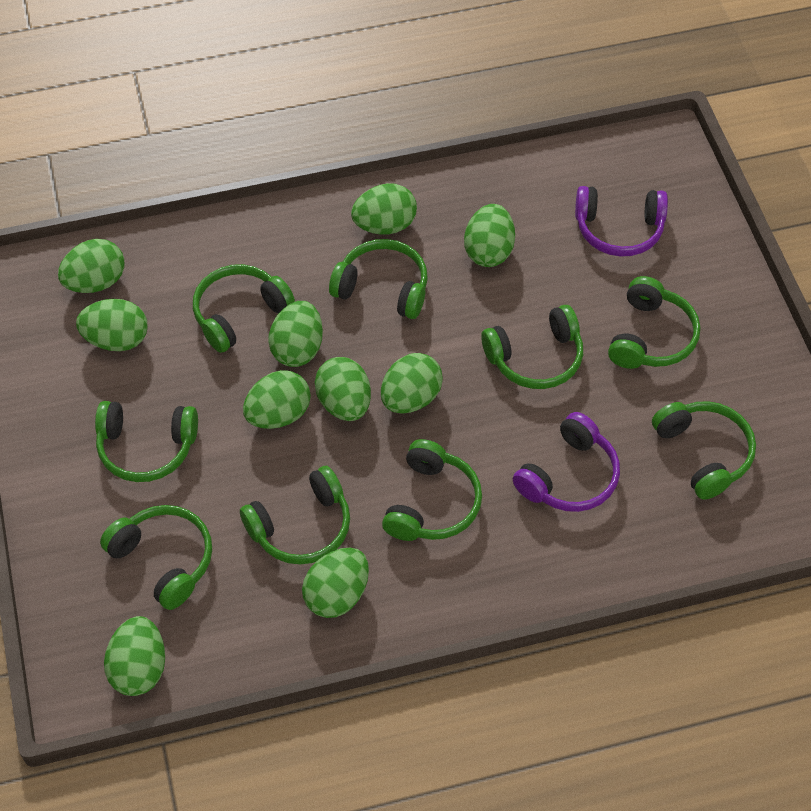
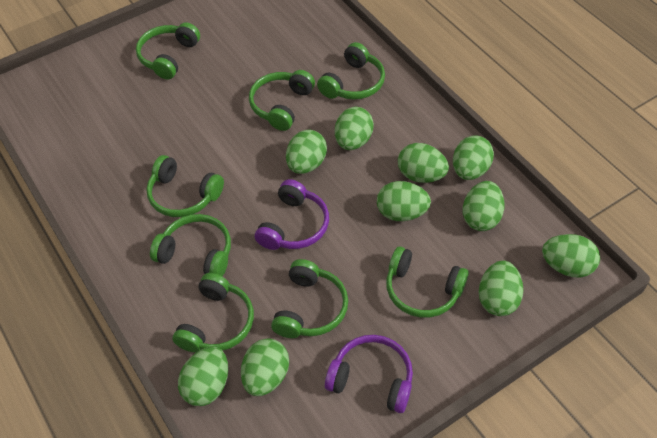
green headphones: 9 -> 8

